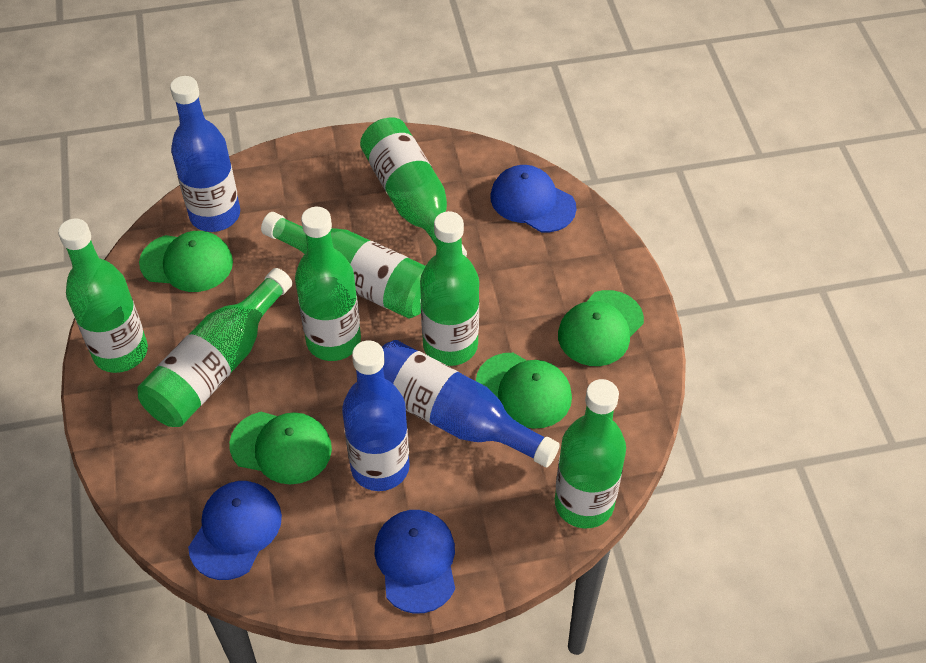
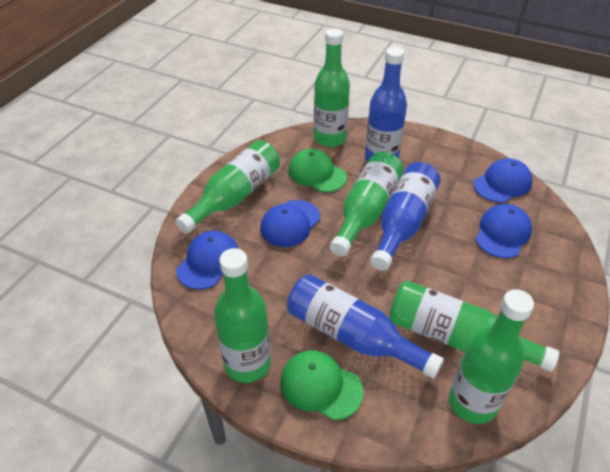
blue cap: 3 -> 4
green bottle: 7 -> 6
green cap: 4 -> 2

